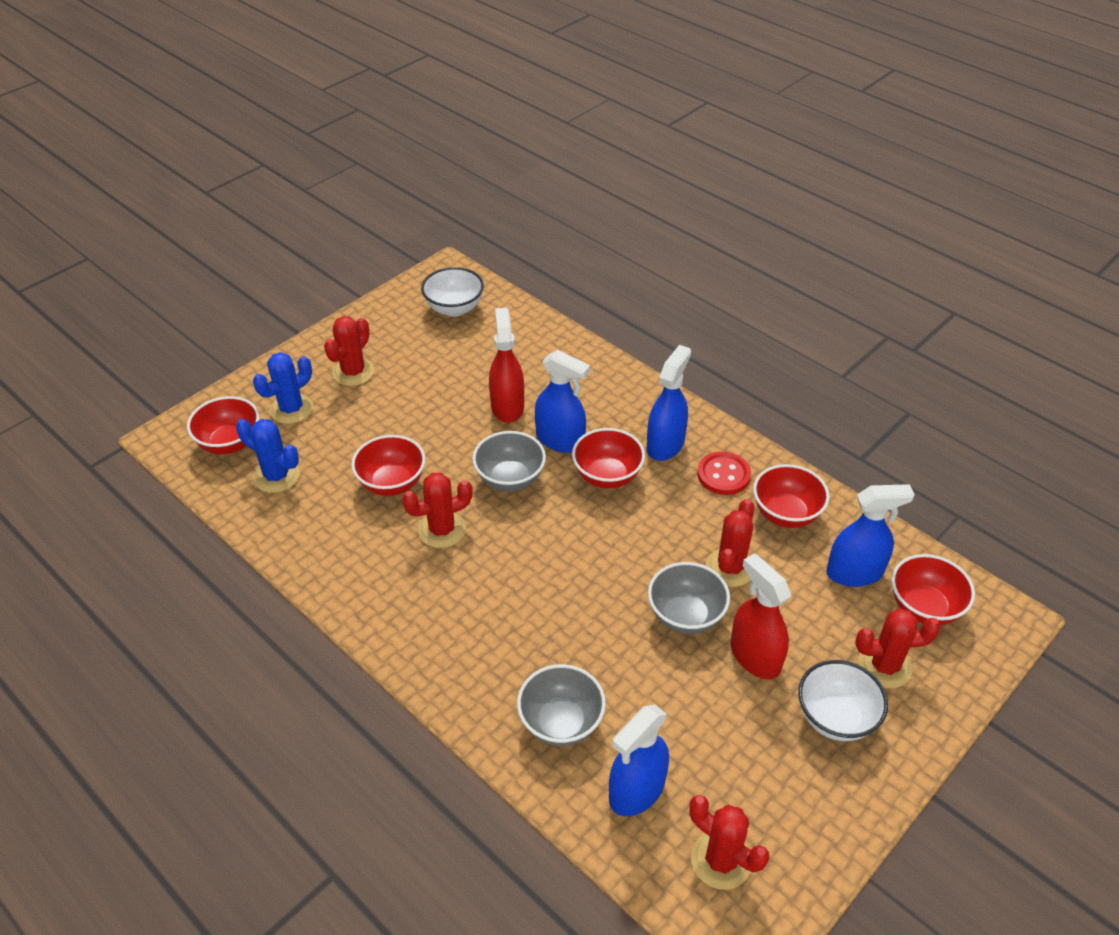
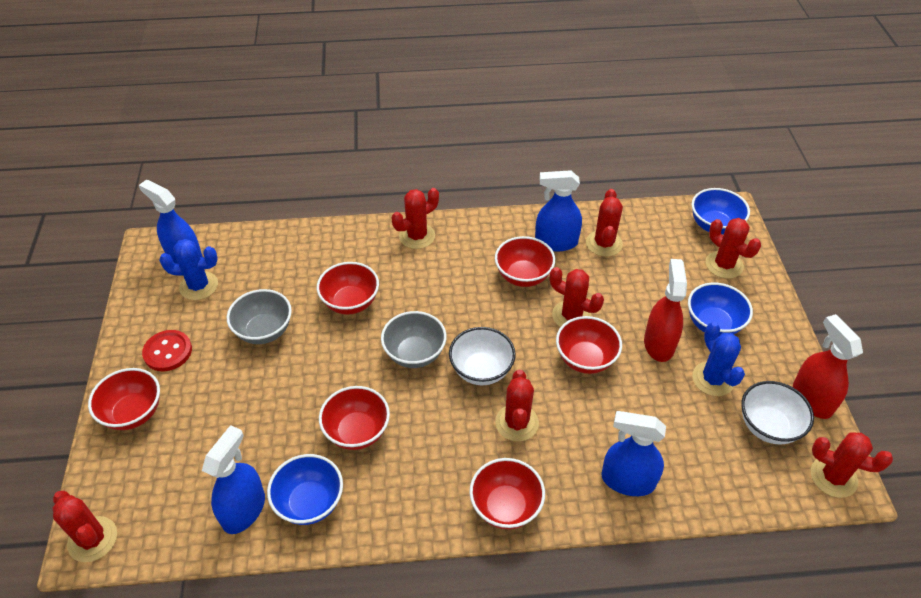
blue bowl: 0 -> 3
grey bowl: 3 -> 2
red bowl: 5 -> 6
red cactus: 5 -> 7

